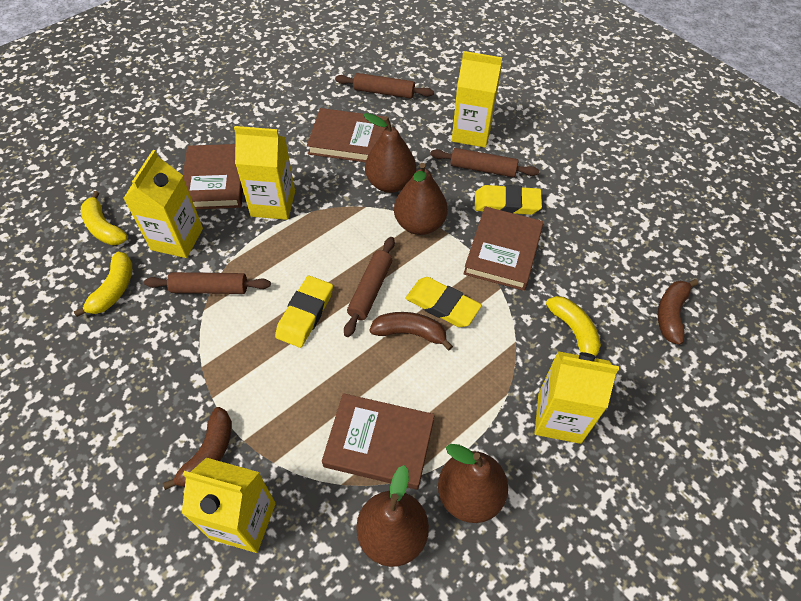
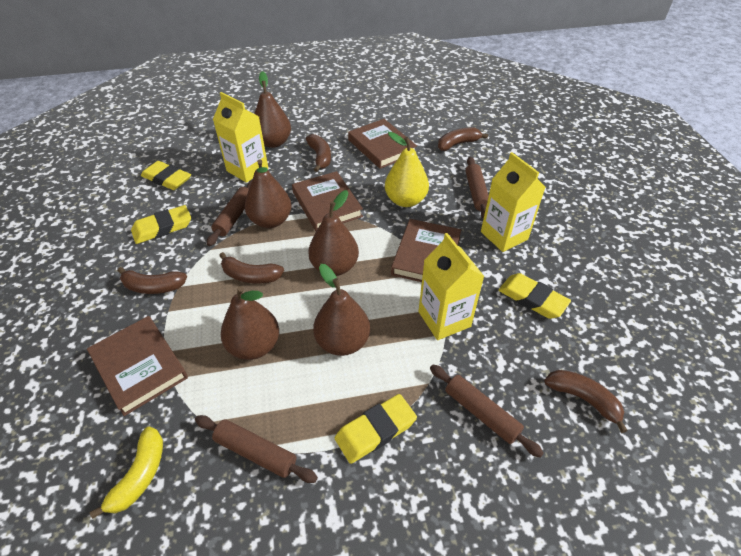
brown banana: 3 -> 5
brown pear: 4 -> 5
yellow banana: 3 -> 1
yellow carton: 5 -> 3
yellow eraser: 3 -> 4
yellow pear: 0 -> 1

